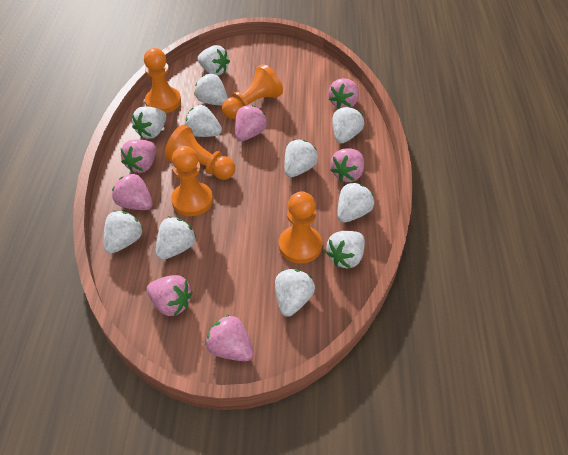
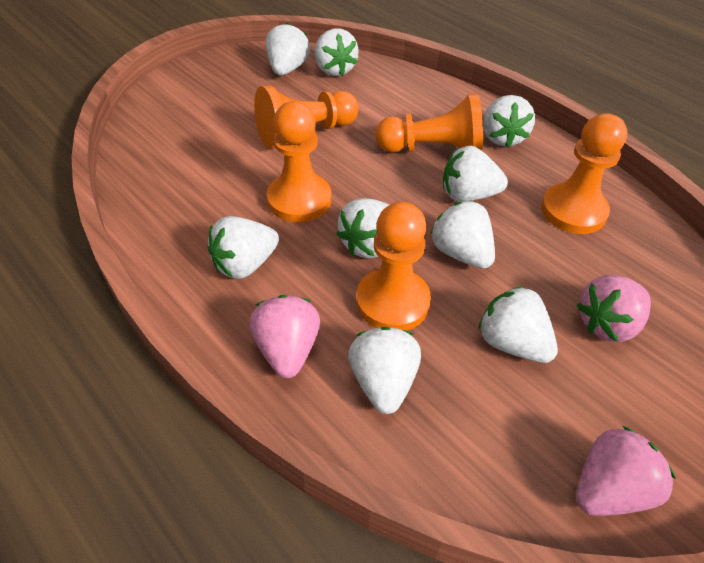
pink strawberry: 7 -> 3
white strawberry: 11 -> 9

